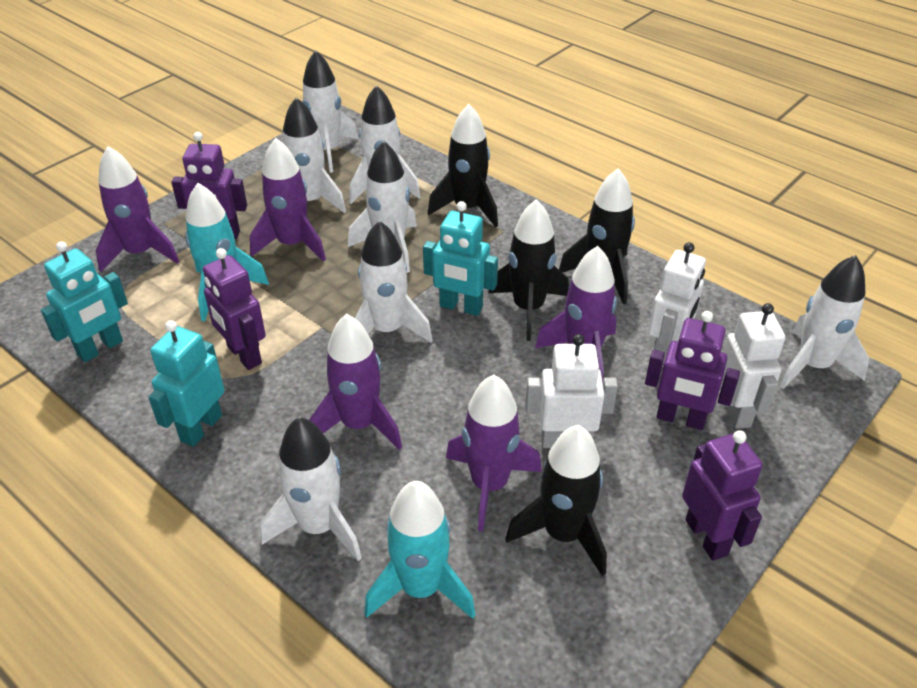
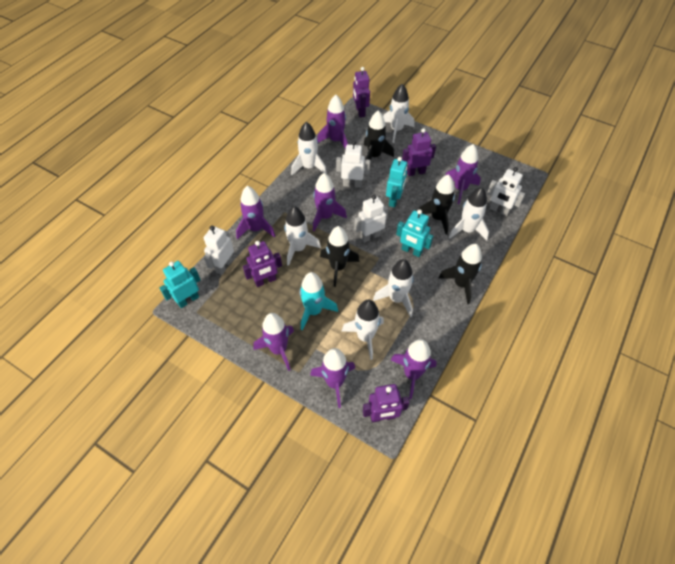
purple rocket: 5 -> 7
turquoise rocket: 2 -> 1
white robot: 3 -> 4
white rocket: 7 -> 6

